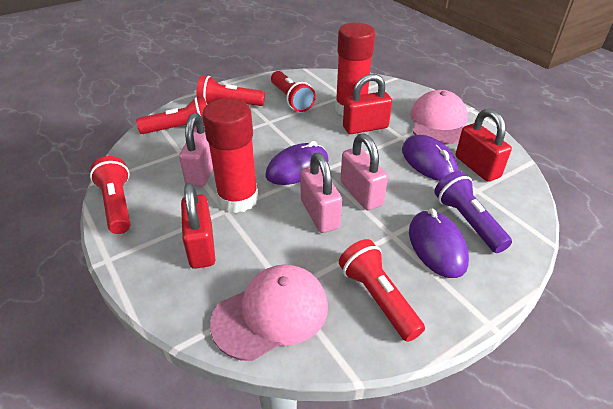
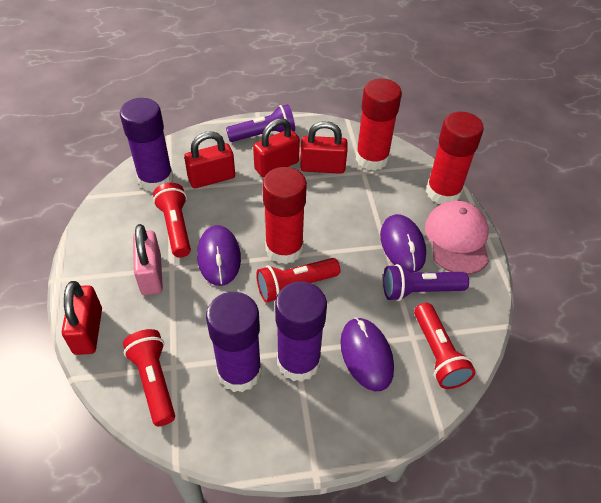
pink cap: 2 -> 1
pink padlock: 3 -> 1
purple flashlight: 1 -> 2
purple glue stick: 0 -> 3
red flashlight: 5 -> 4
red glue stick: 2 -> 3
red padlock: 3 -> 4

